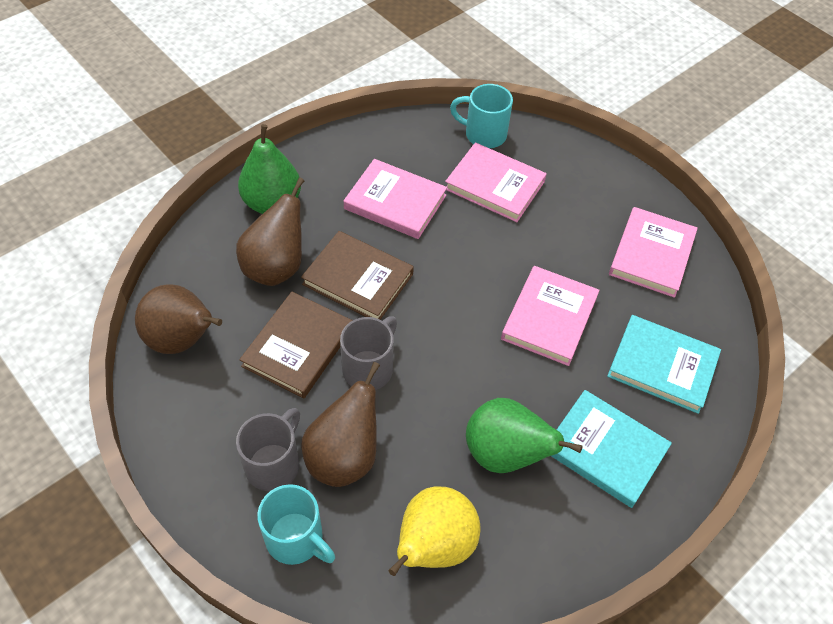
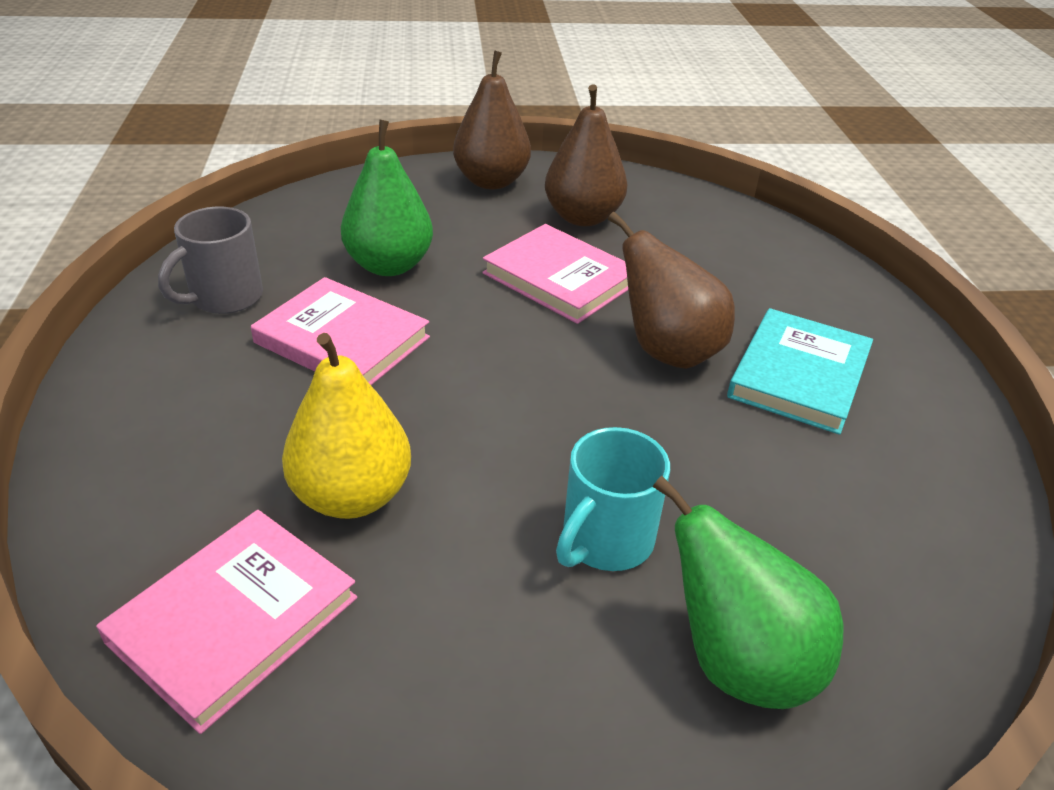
brown book: 2 -> 0
grey mug: 2 -> 1
pink book: 4 -> 3
turquoise book: 2 -> 1
turquoise mug: 2 -> 1

